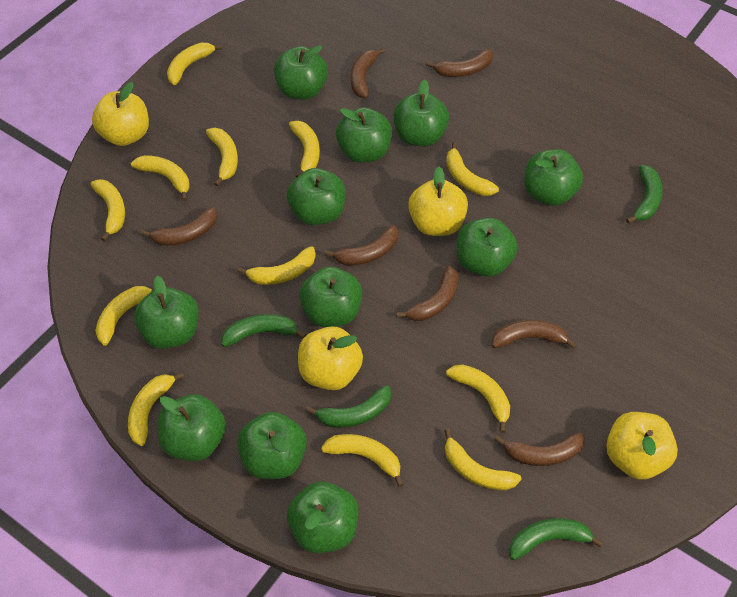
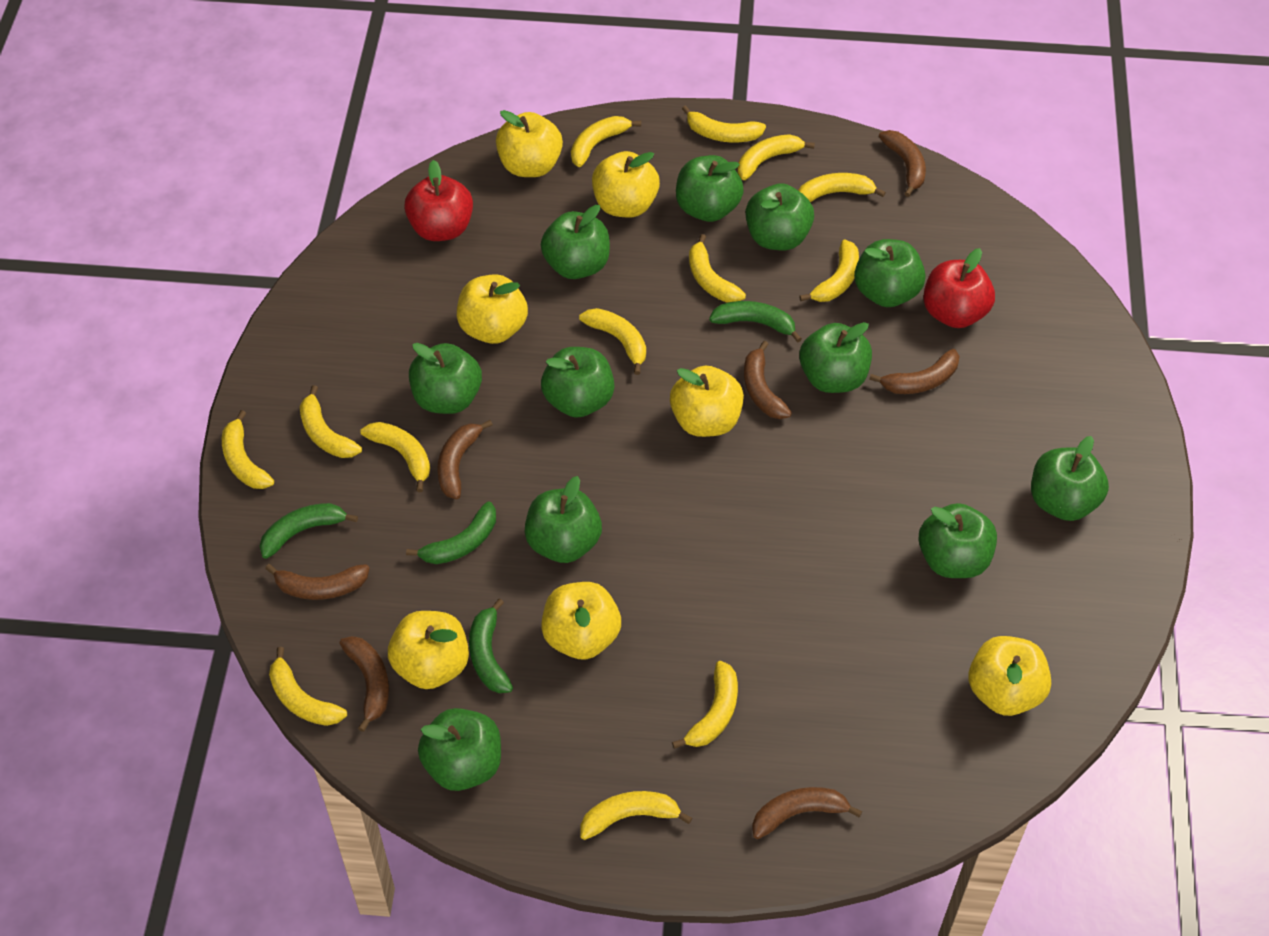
red apple: 0 -> 2
yellow apple: 4 -> 7
yellow banana: 12 -> 13

